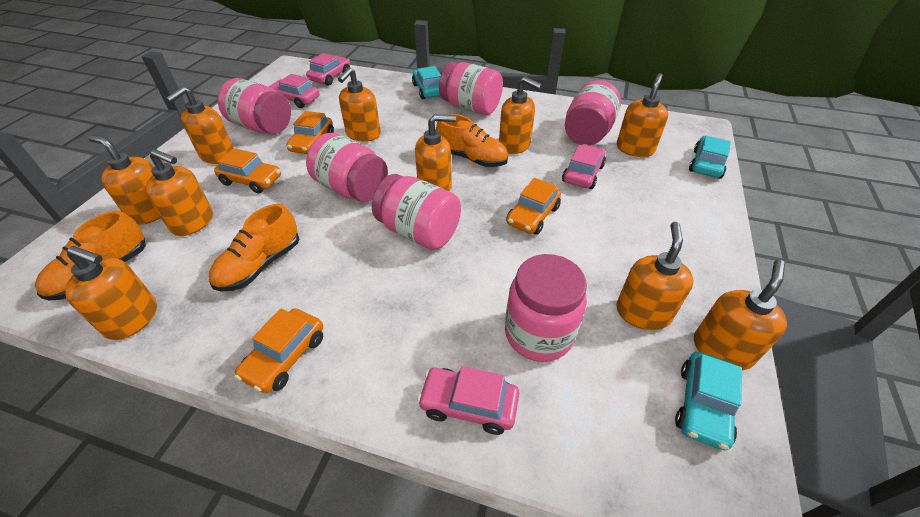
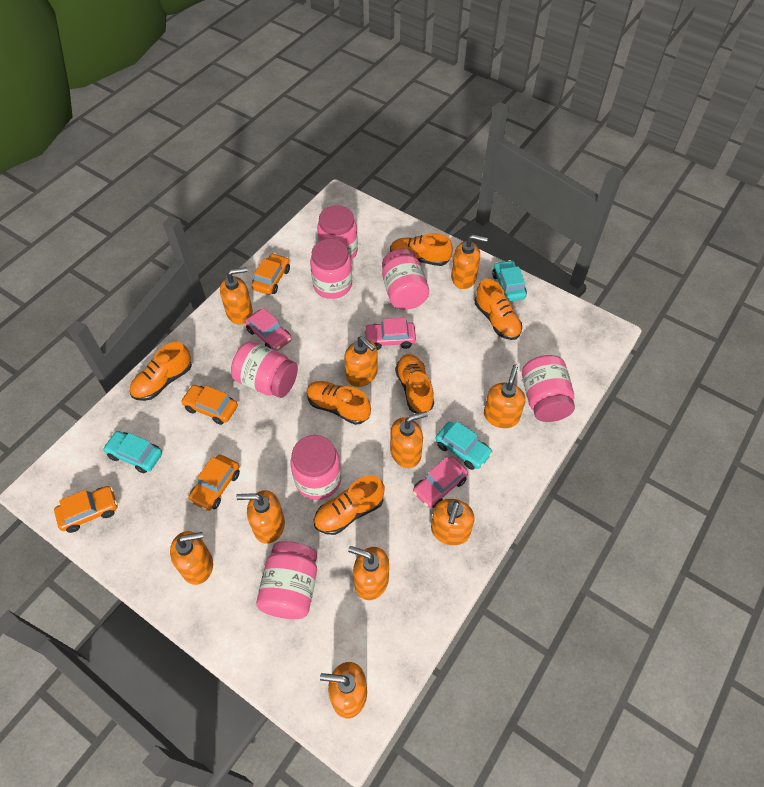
orange shoe: 3 -> 6
pink car: 4 -> 3
pink jar: 6 -> 7

